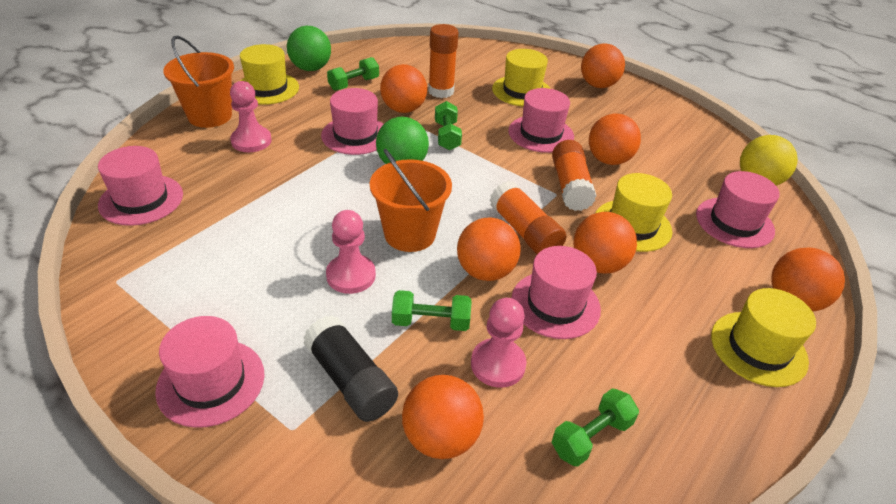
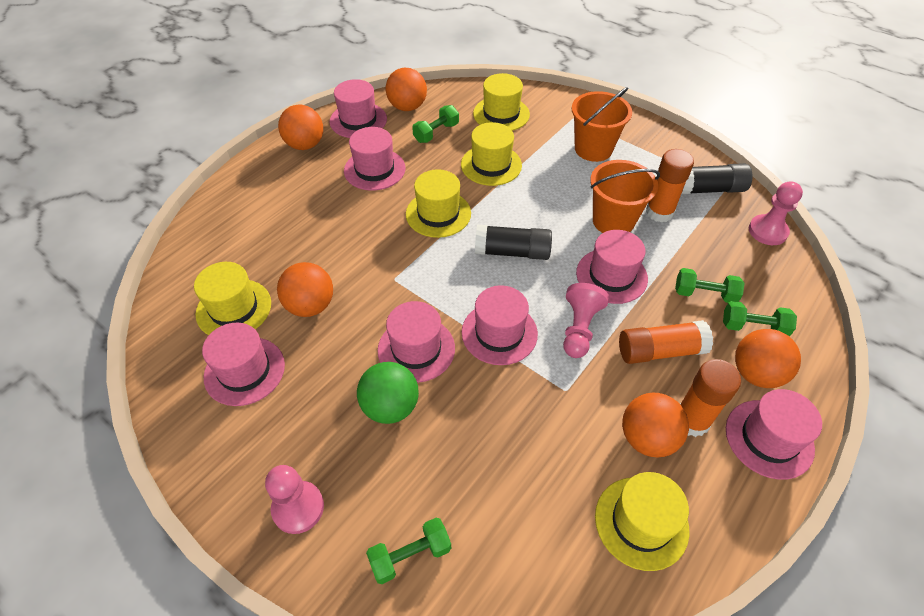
black glue stick: 1 -> 2
green ball: 2 -> 1
orange ball: 7 -> 5
pink hat: 6 -> 7
yellow ball: 1 -> 0
yellow hat: 4 -> 5

